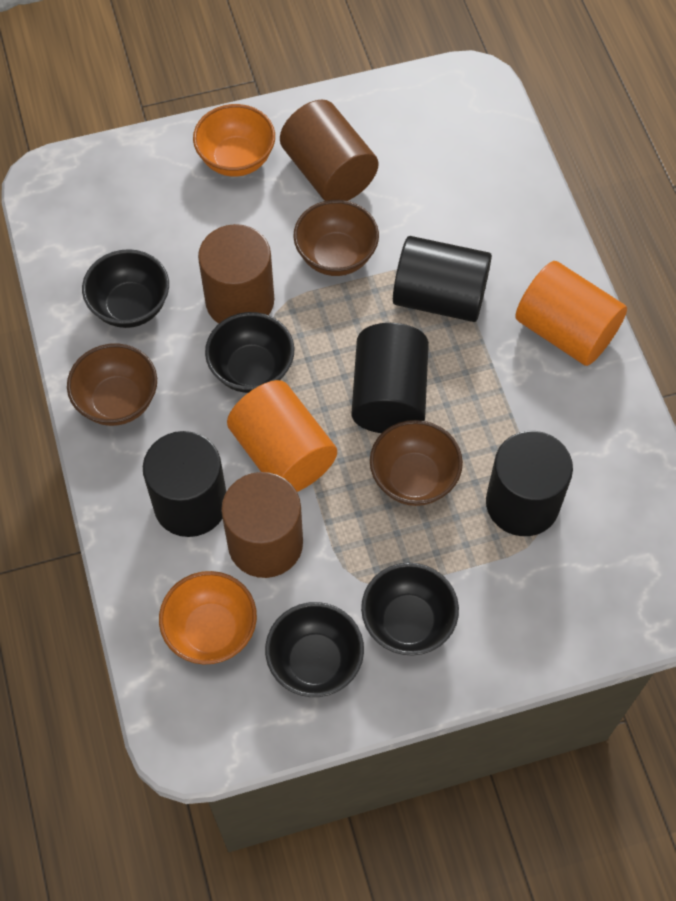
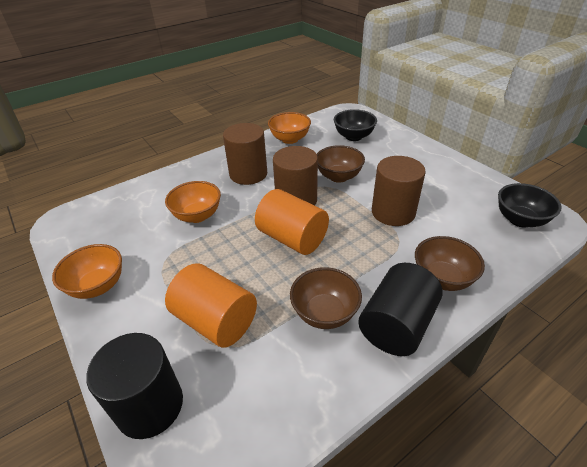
black bowl: 4 -> 2
black cylinder: 4 -> 2
orange bowl: 2 -> 3

